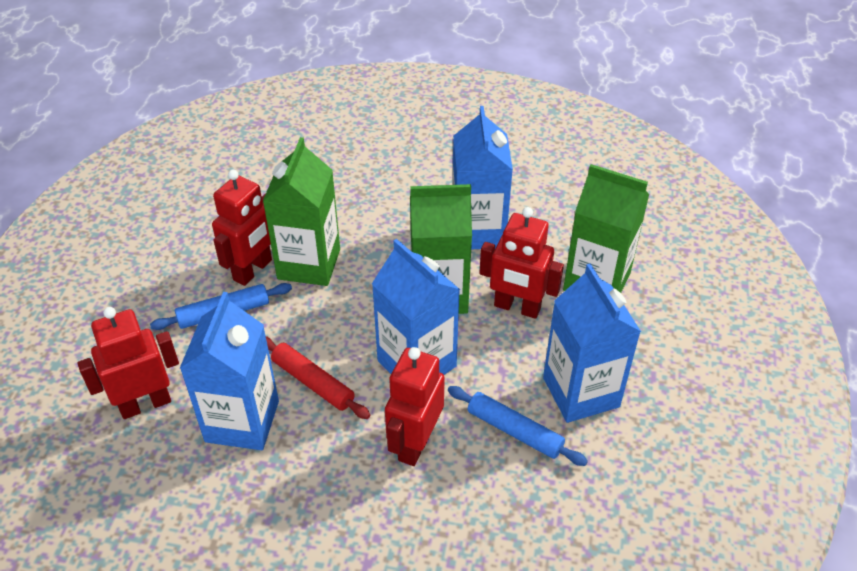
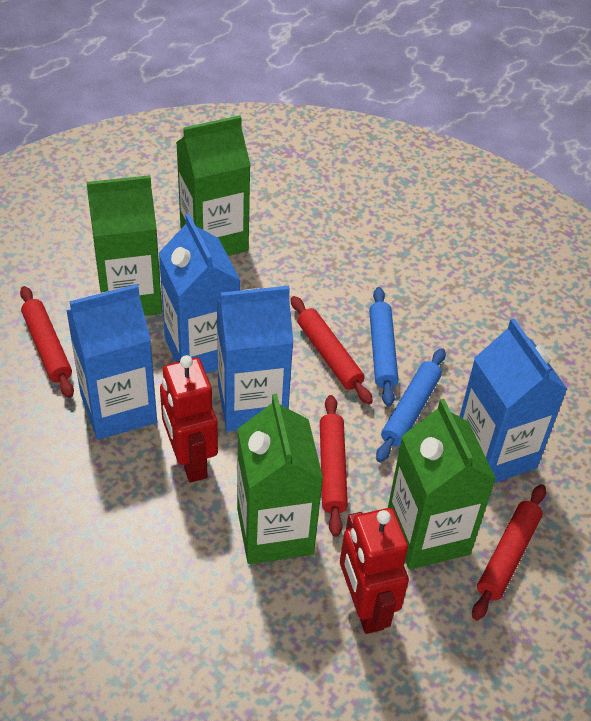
green carton: 3 -> 4
red robot: 4 -> 2
red rolling pin: 1 -> 4

